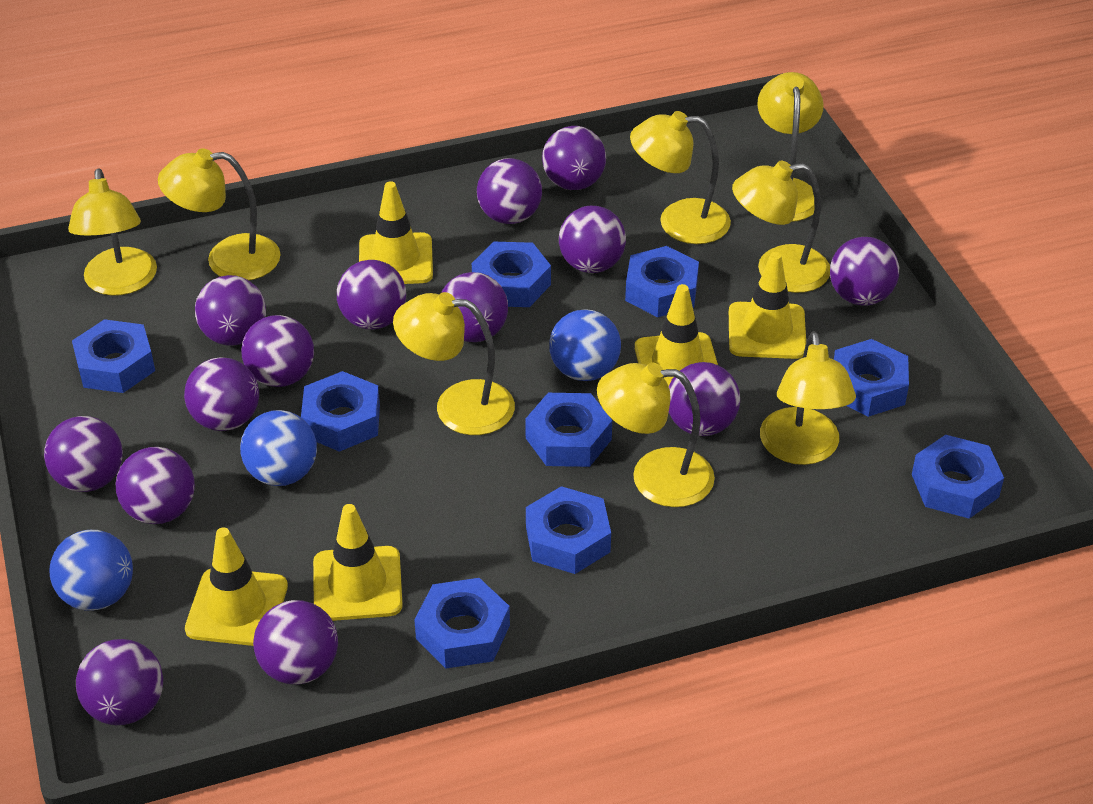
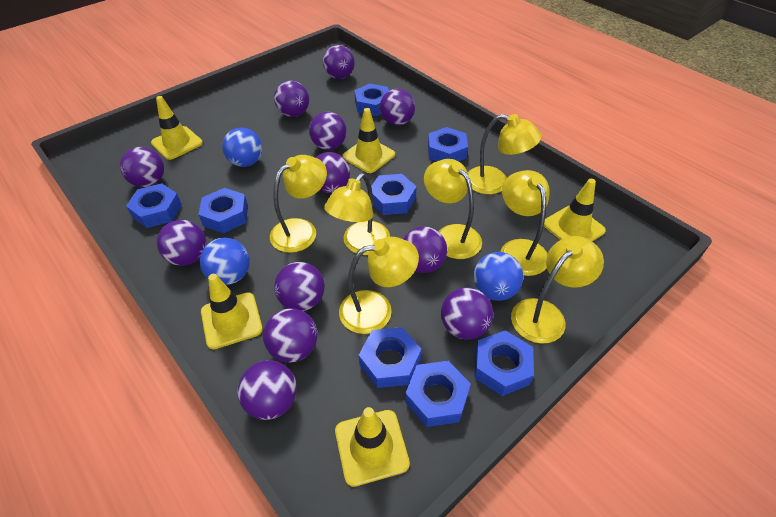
blue nut: 9 -> 8
purple ball: 14 -> 12
yellow lamp: 8 -> 7

